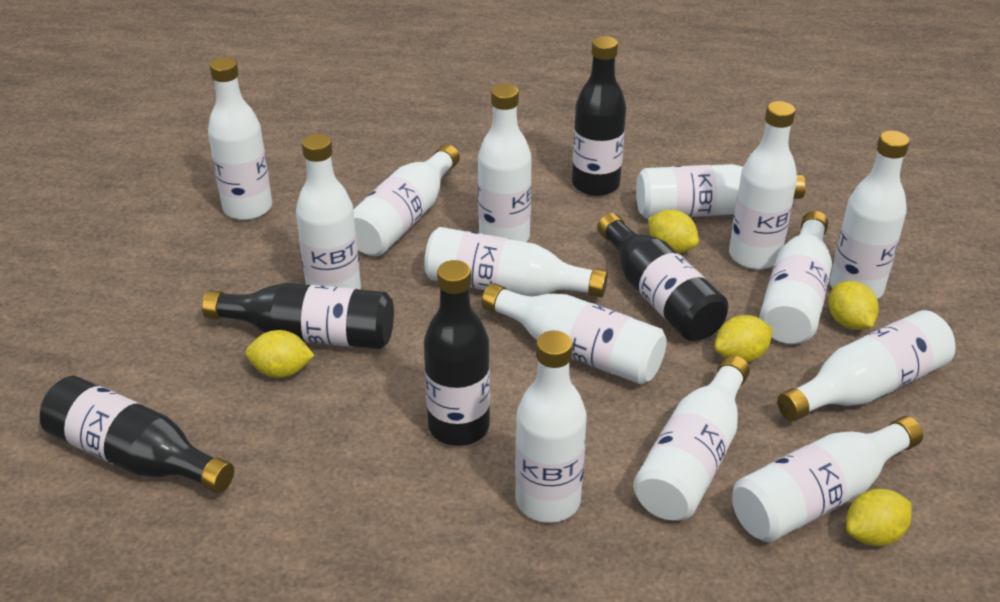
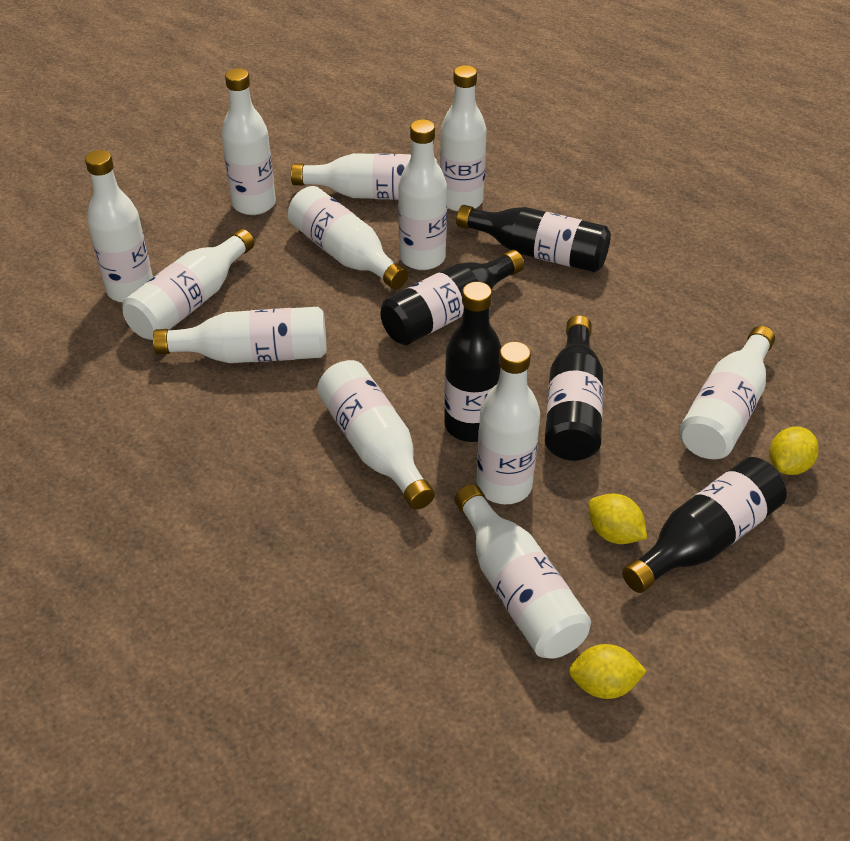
white bottle: 14 -> 12
yellow lemon: 5 -> 3

